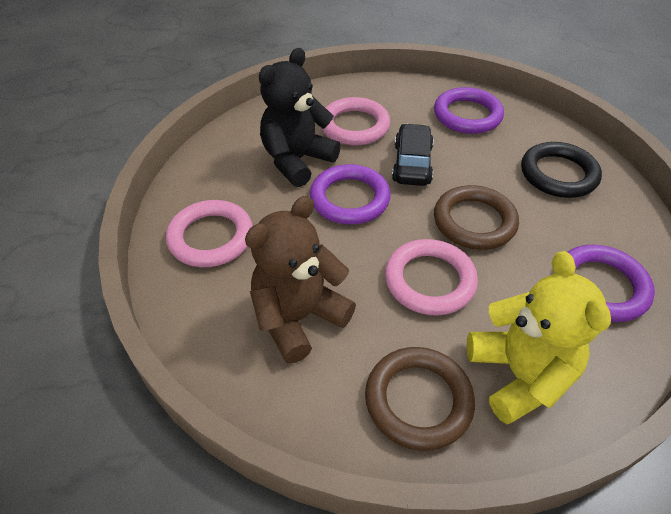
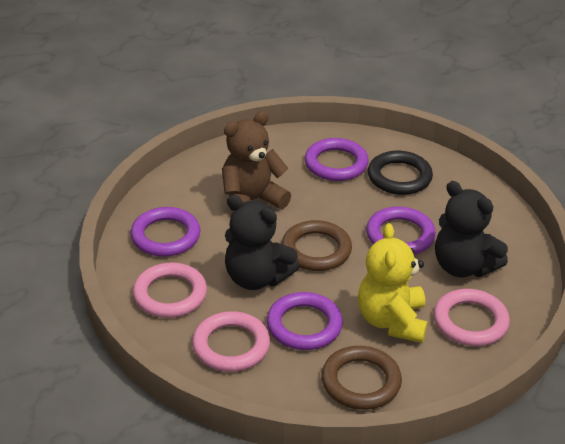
black car: 1 -> 0
black teddy bear: 1 -> 2
purple ring: 3 -> 4

